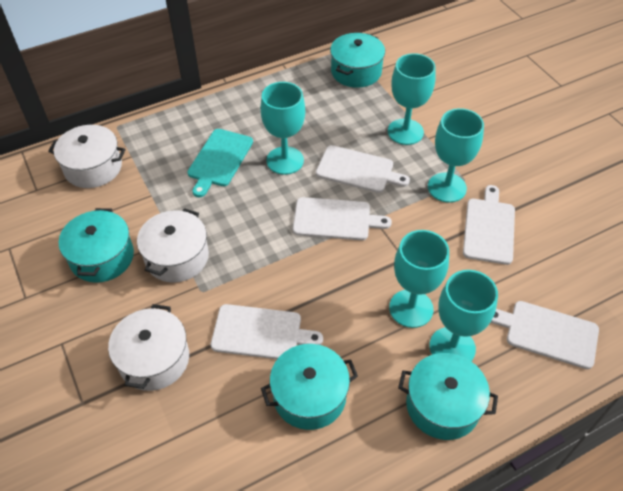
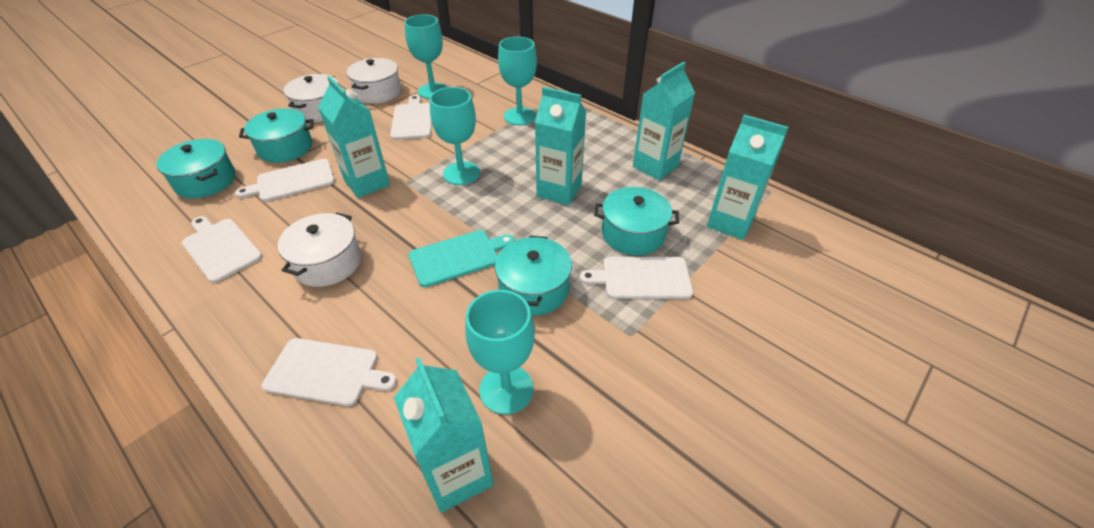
turquoise carton: 0 -> 5
turquoise goblet: 5 -> 4

